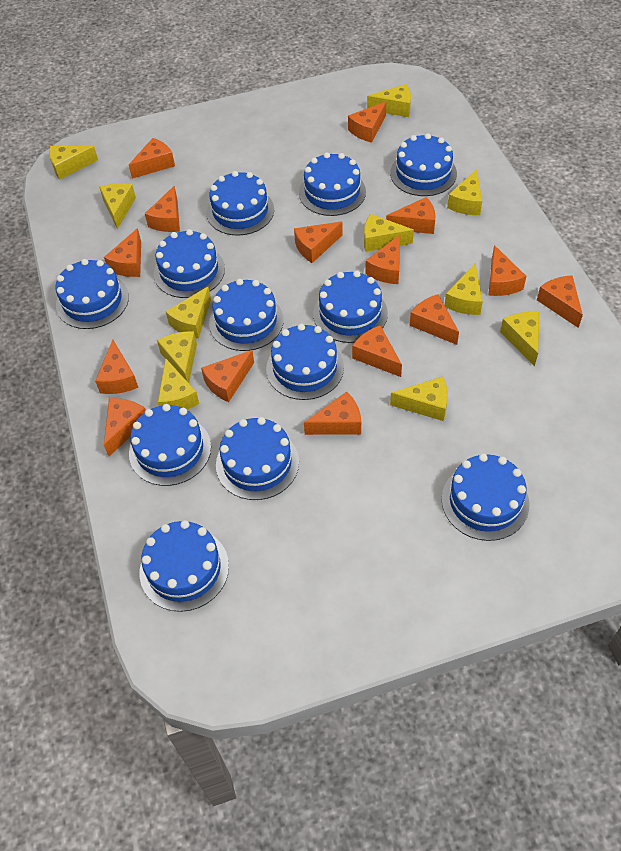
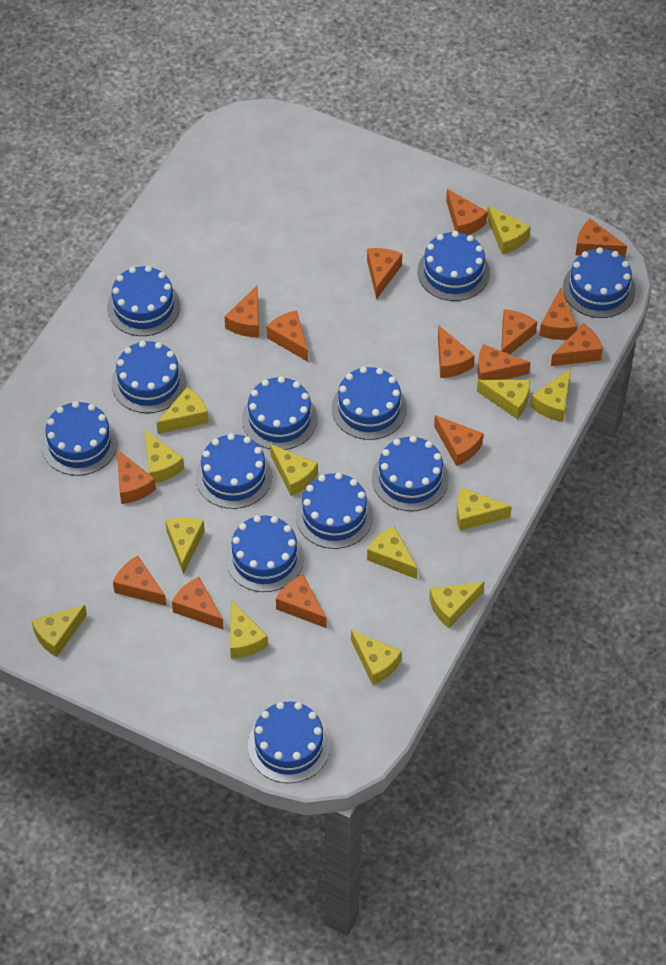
yellow cheese: 11 -> 13

